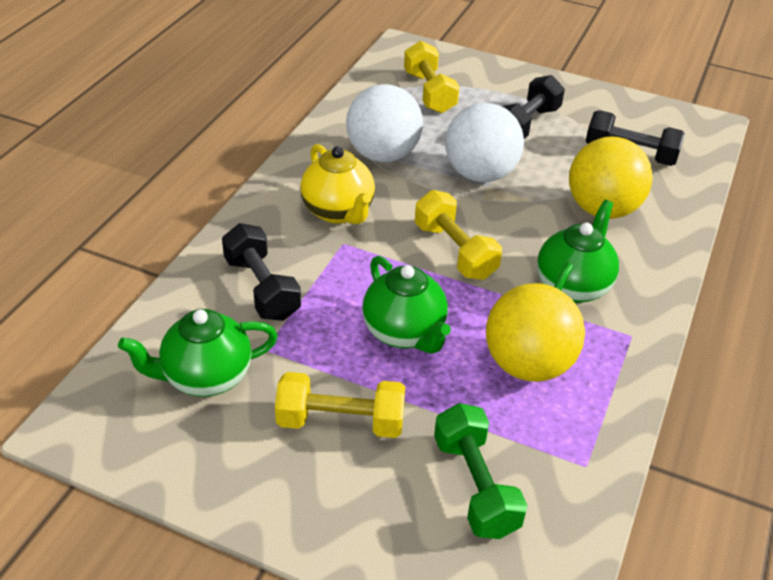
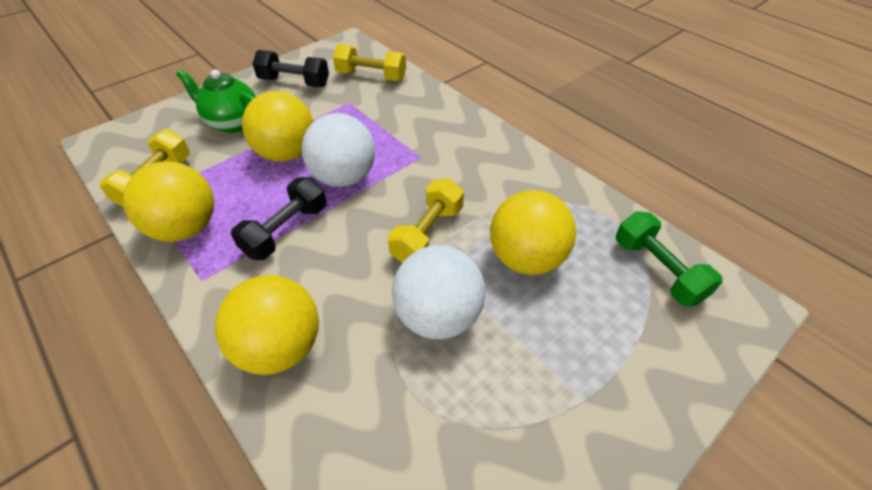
black dumbbell: 3 -> 2
green teapot: 3 -> 1
yellow ball: 2 -> 4
yellow teapot: 1 -> 0

